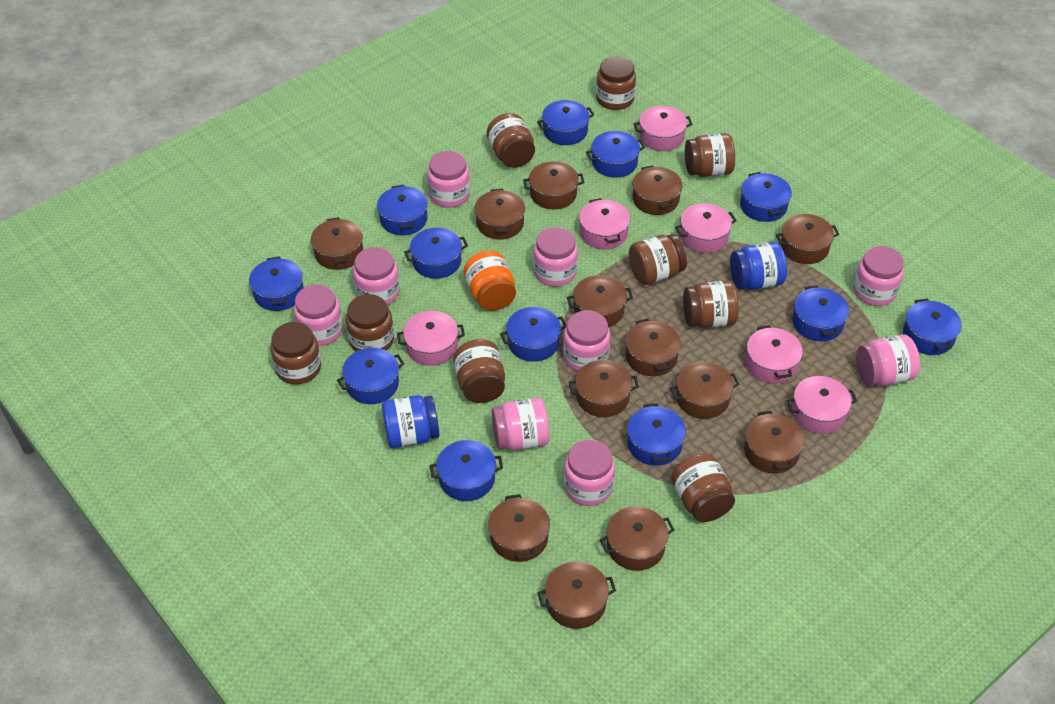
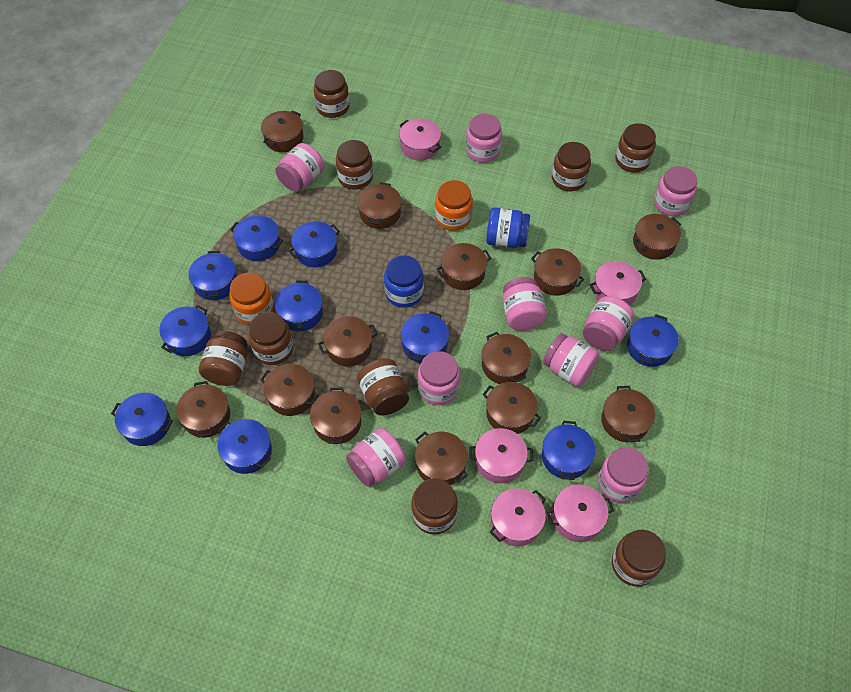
blue pot: 12 -> 10
orange jar: 1 -> 2
pink pot: 6 -> 5

